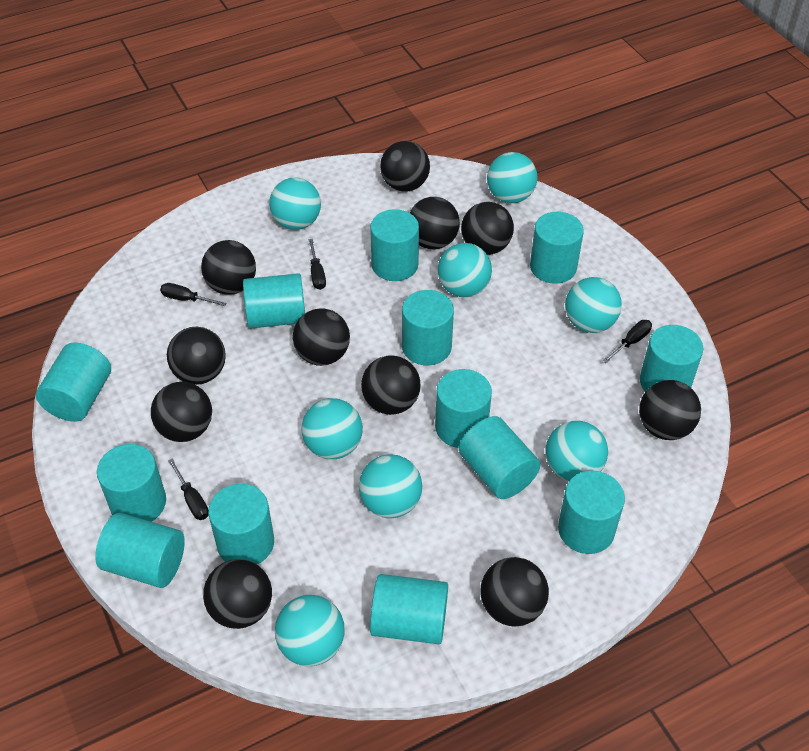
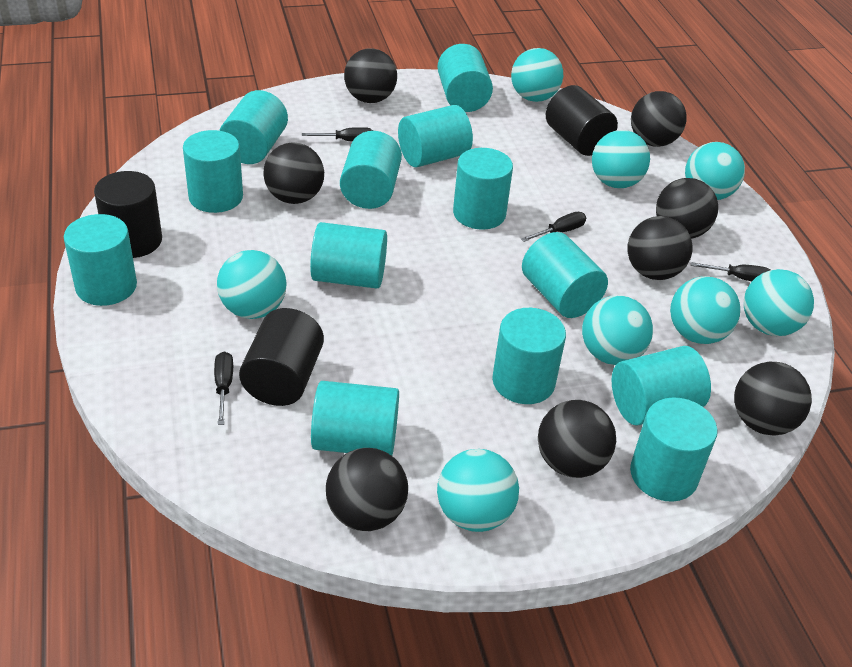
black ball: 11 -> 8
black cylinder: 0 -> 3

